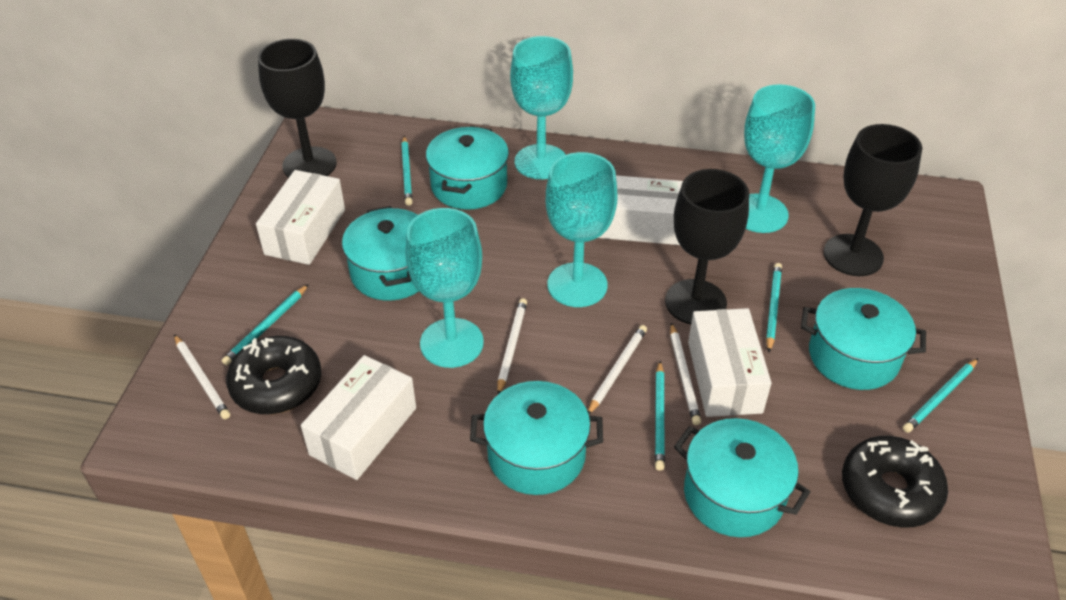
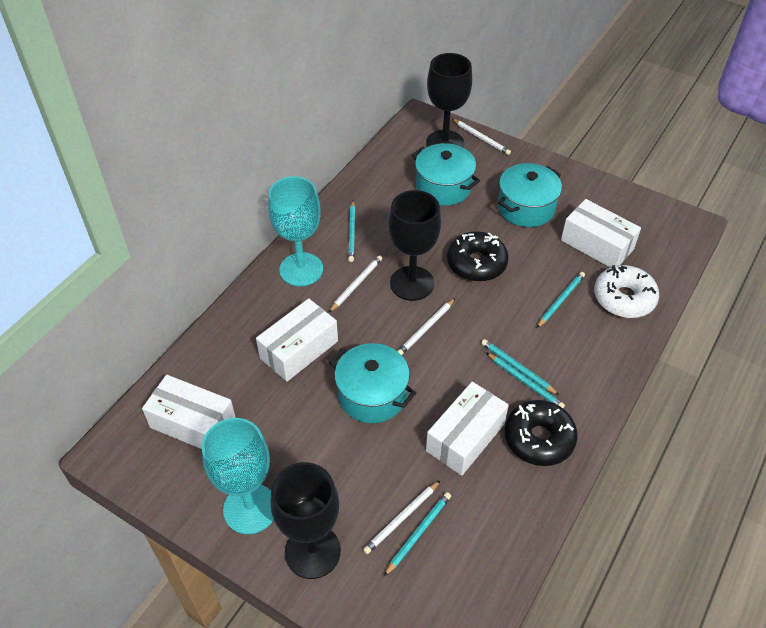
turquoise goblet: 4 -> 2
turquoise pot: 5 -> 3
white donut: 0 -> 1

